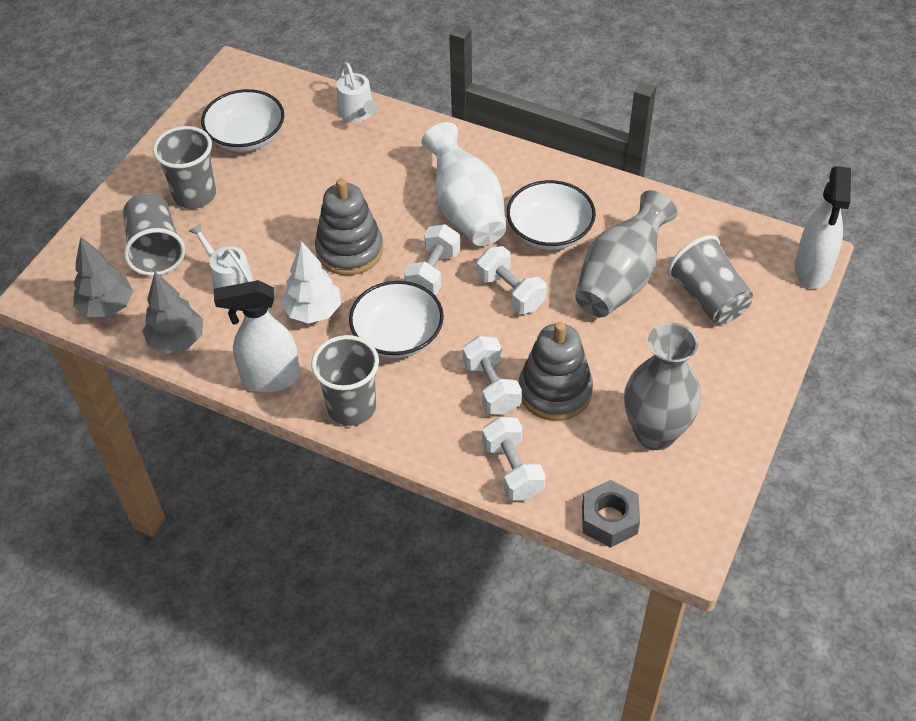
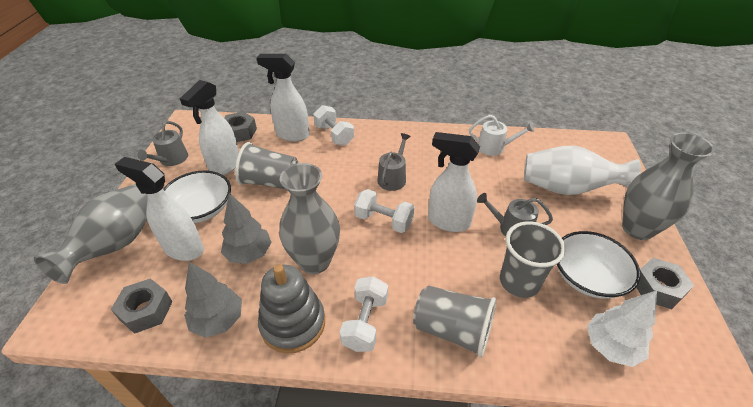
grey cup: 4 -> 3
grey nut: 1 -> 3
grey stacking toy: 2 -> 1
grey vase: 2 -> 3
grey watering can: 0 -> 3
white bowl: 3 -> 2
white dumbbell: 4 -> 3
white spray bottle: 2 -> 4
white watering can: 2 -> 1

